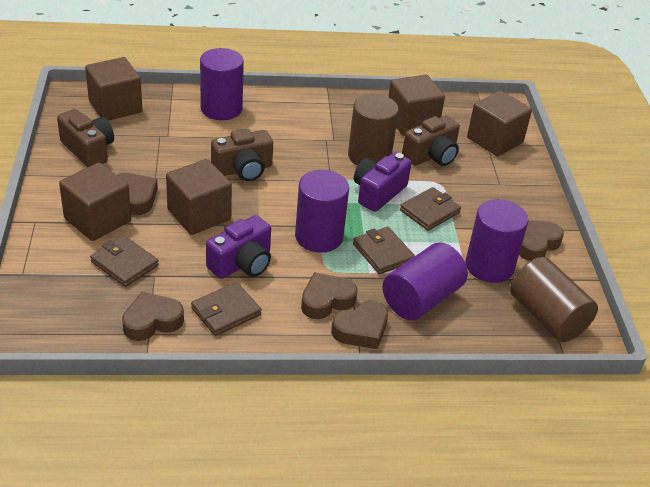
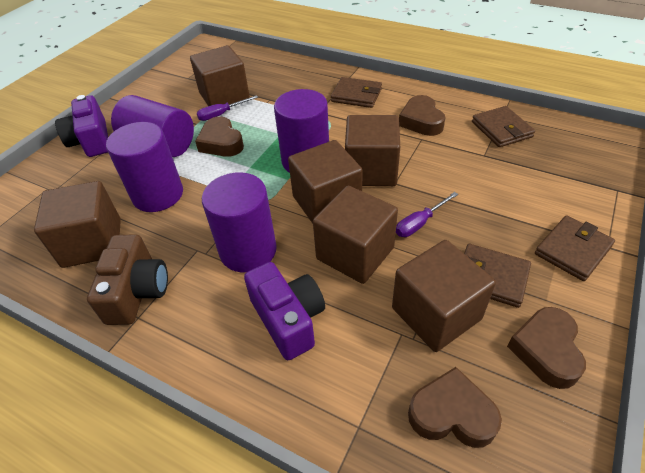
brown camera: 3 -> 1
brown cube: 5 -> 6
brown cylinder: 2 -> 0
brown heart: 5 -> 4
purple screwdriver: 0 -> 2

